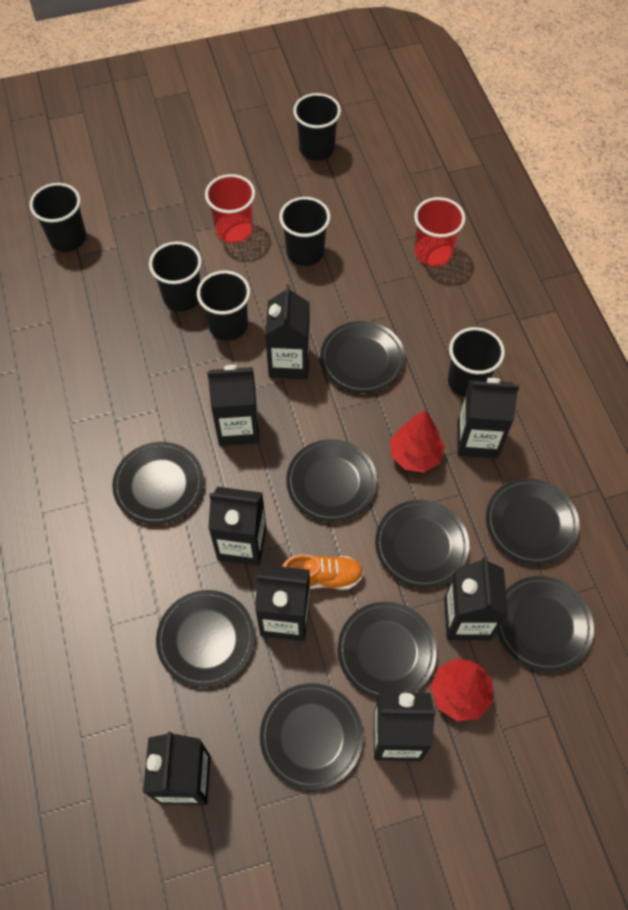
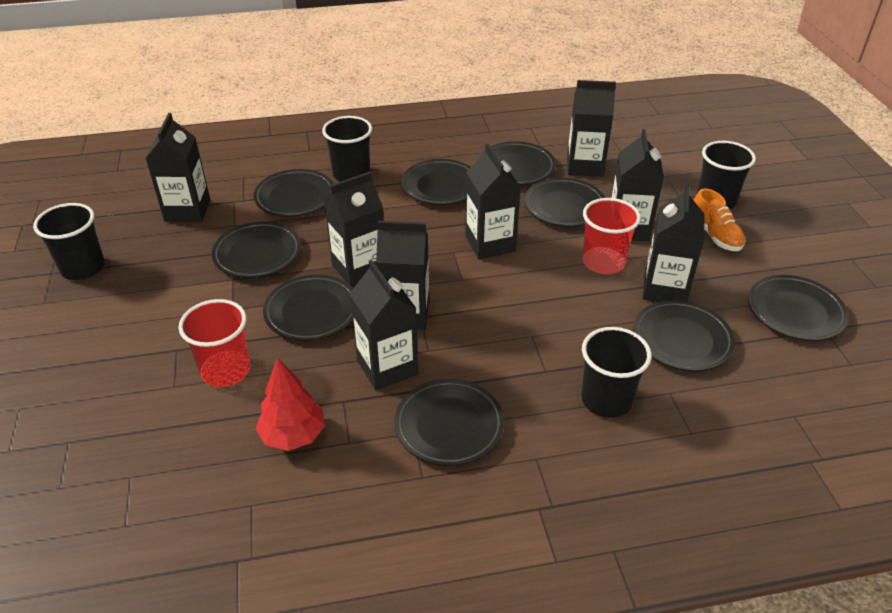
black cup: 6 -> 4
red tree: 2 -> 1

